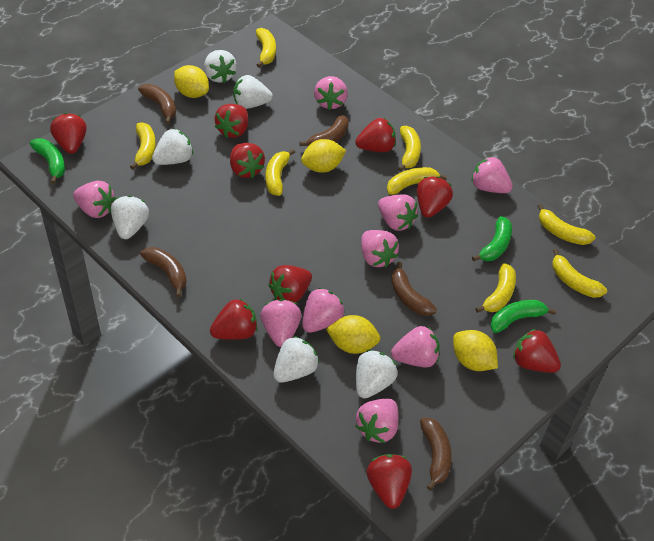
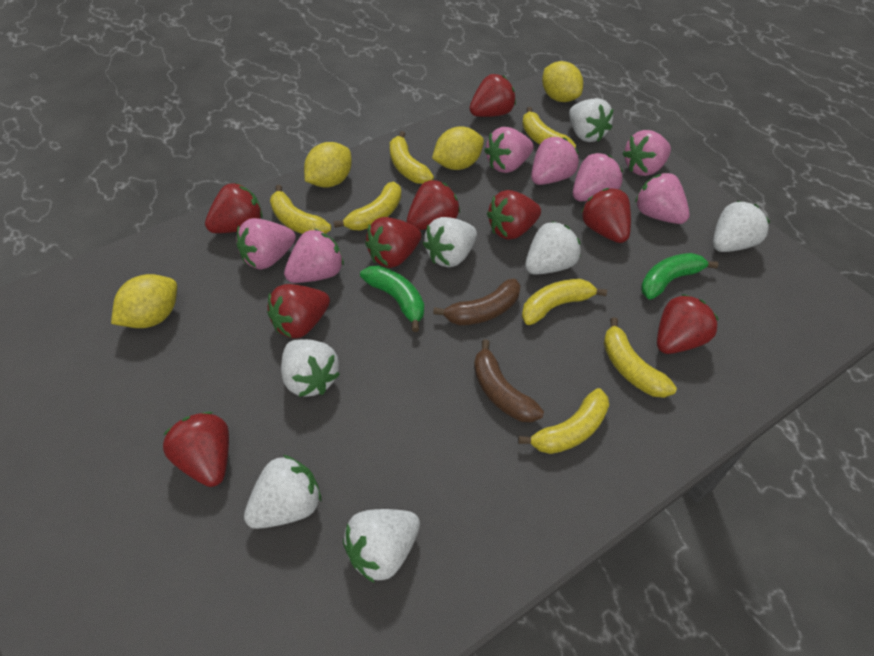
brown banana: 5 -> 2
green banana: 3 -> 2
pink strawberry: 9 -> 7
white strawberry: 6 -> 7
yellow banana: 8 -> 7

